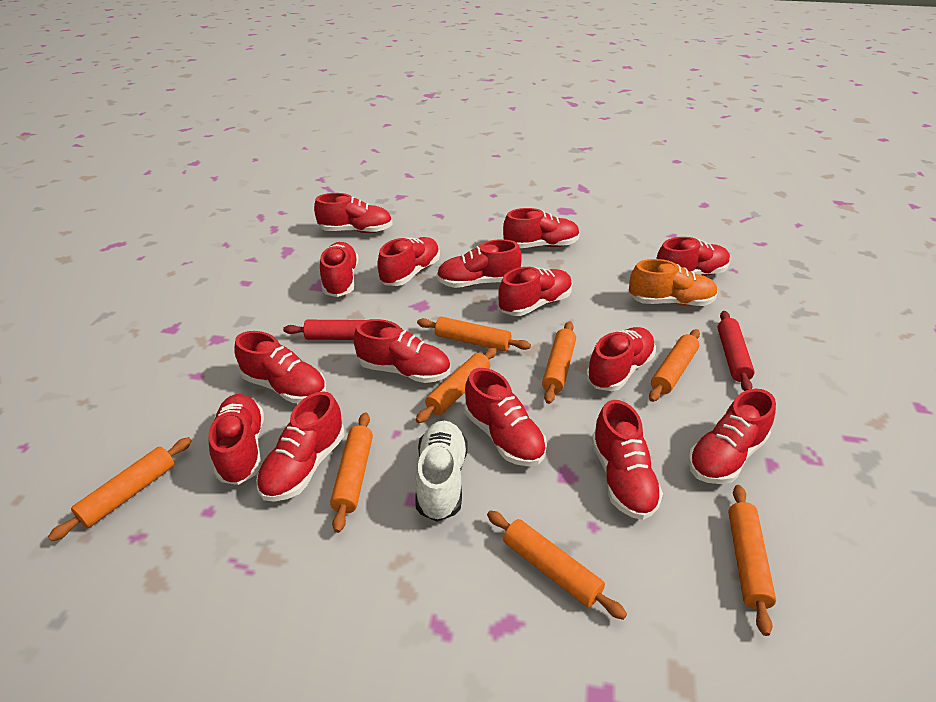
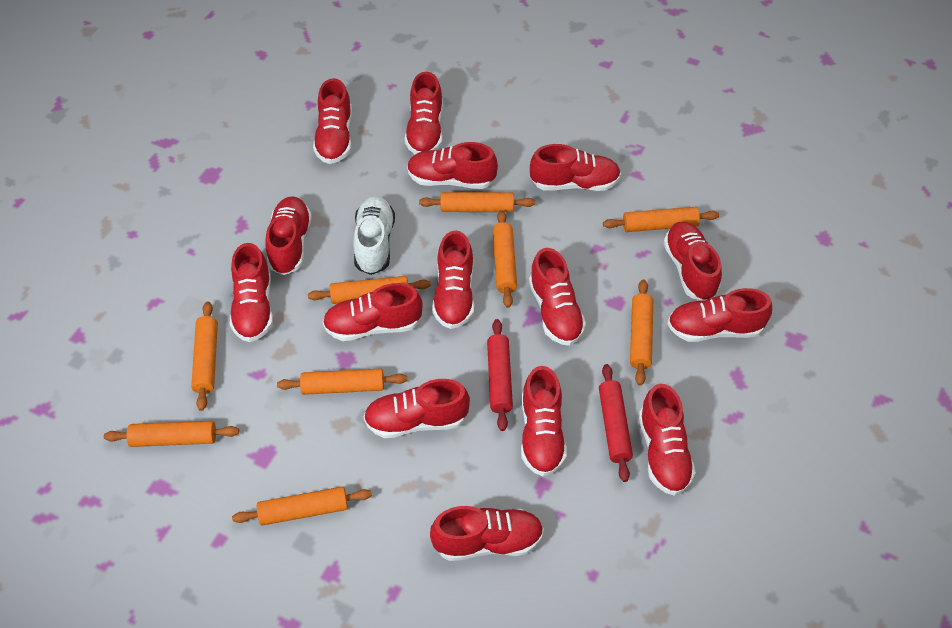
orange rolling pin: 8 -> 9
orange shoe: 1 -> 0

